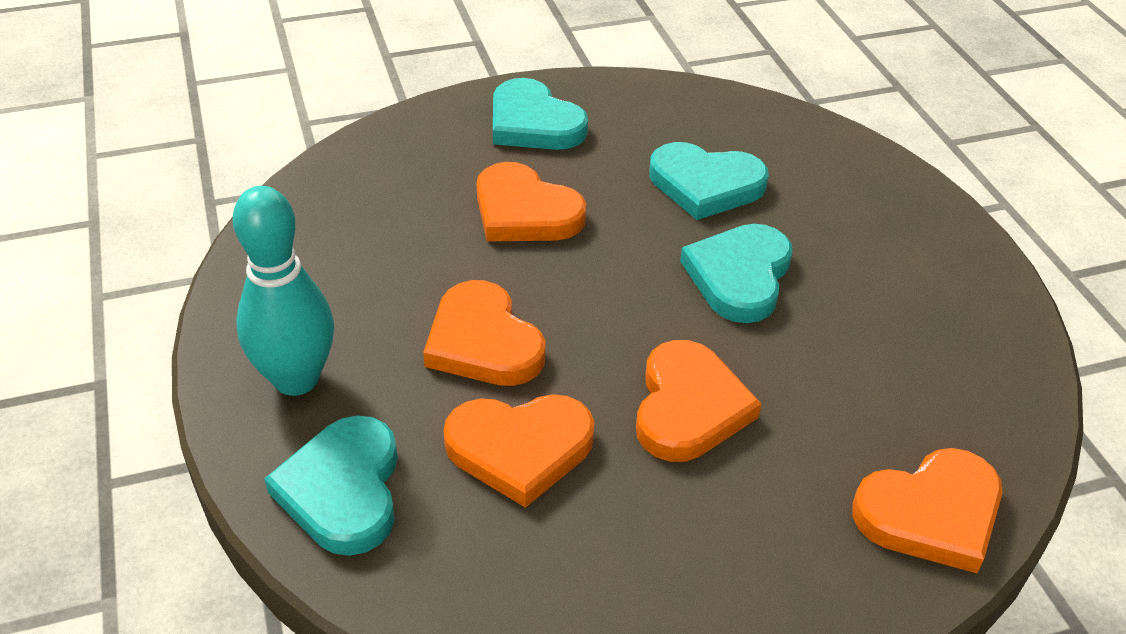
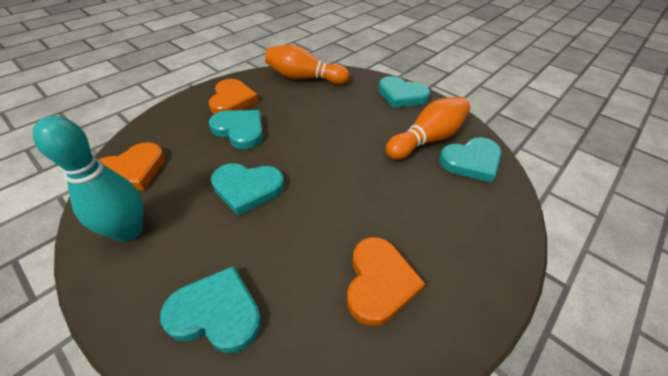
orange bowling pin: 0 -> 2
orange heart: 5 -> 3
turquoise heart: 4 -> 5

